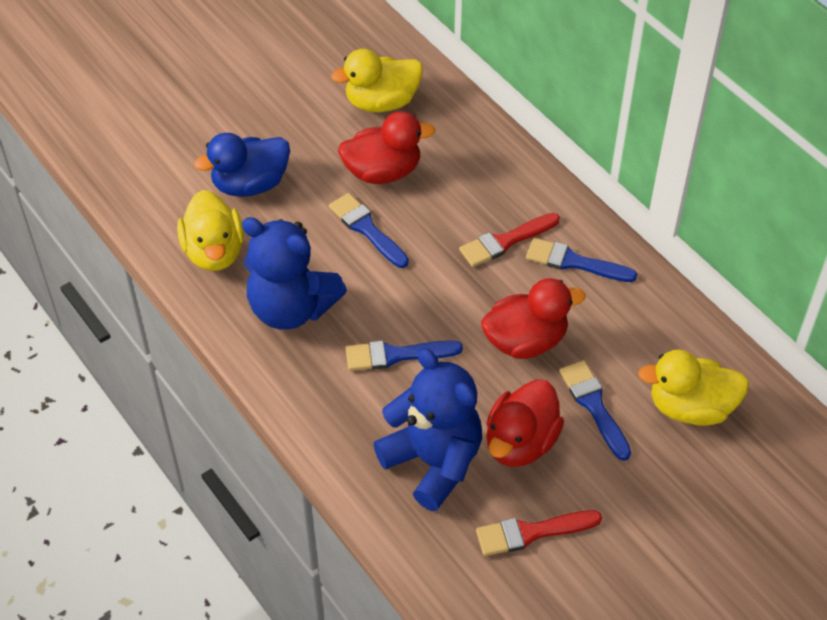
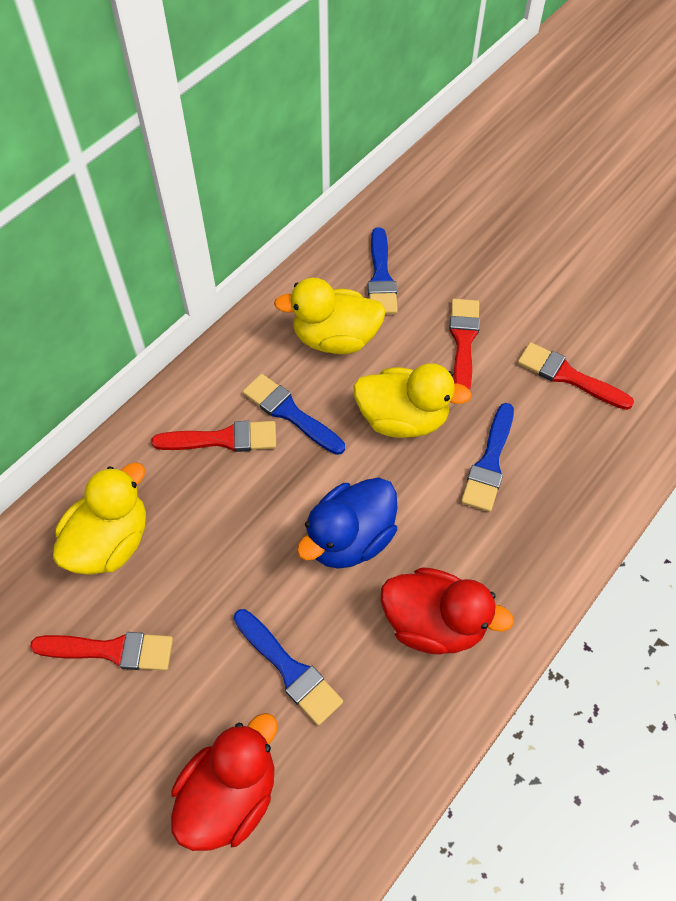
blue teddy bear: 2 -> 0
red brush: 2 -> 4
red duck: 3 -> 2

